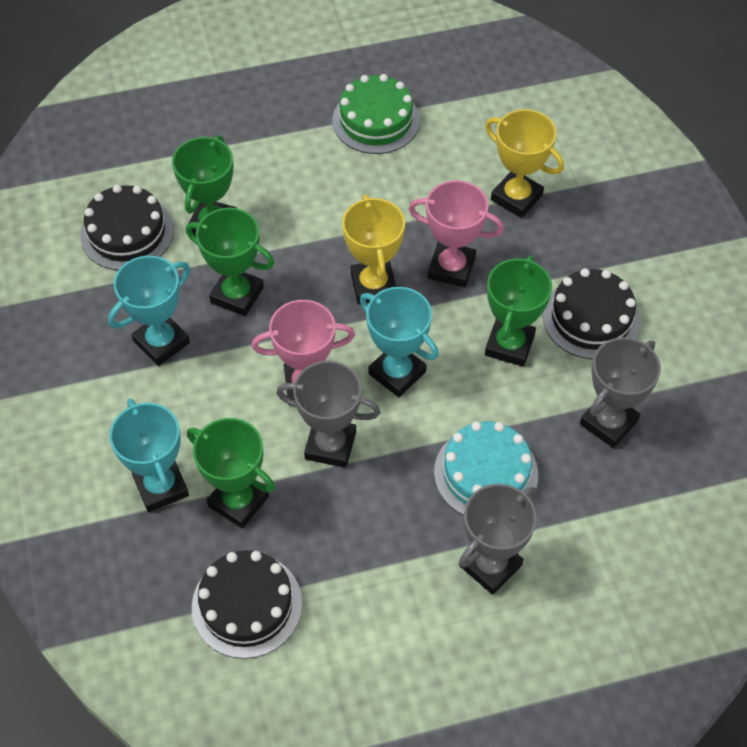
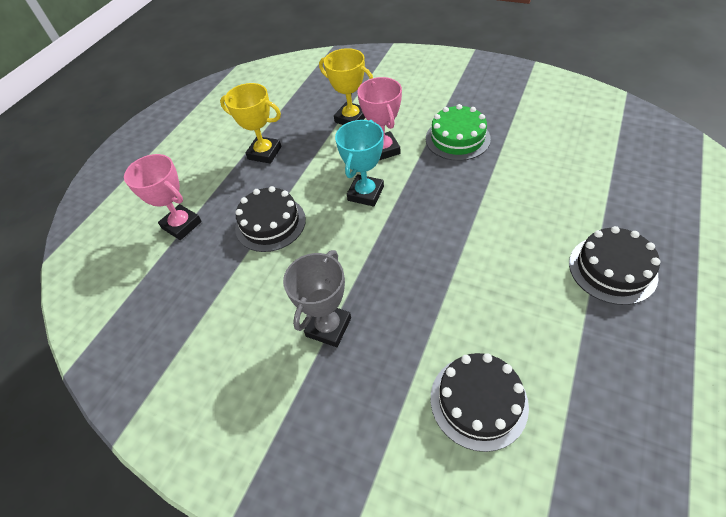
green trophy: 4 -> 0
grey trophy: 3 -> 1
turquoise cake: 1 -> 0
turquoise trophy: 3 -> 1

